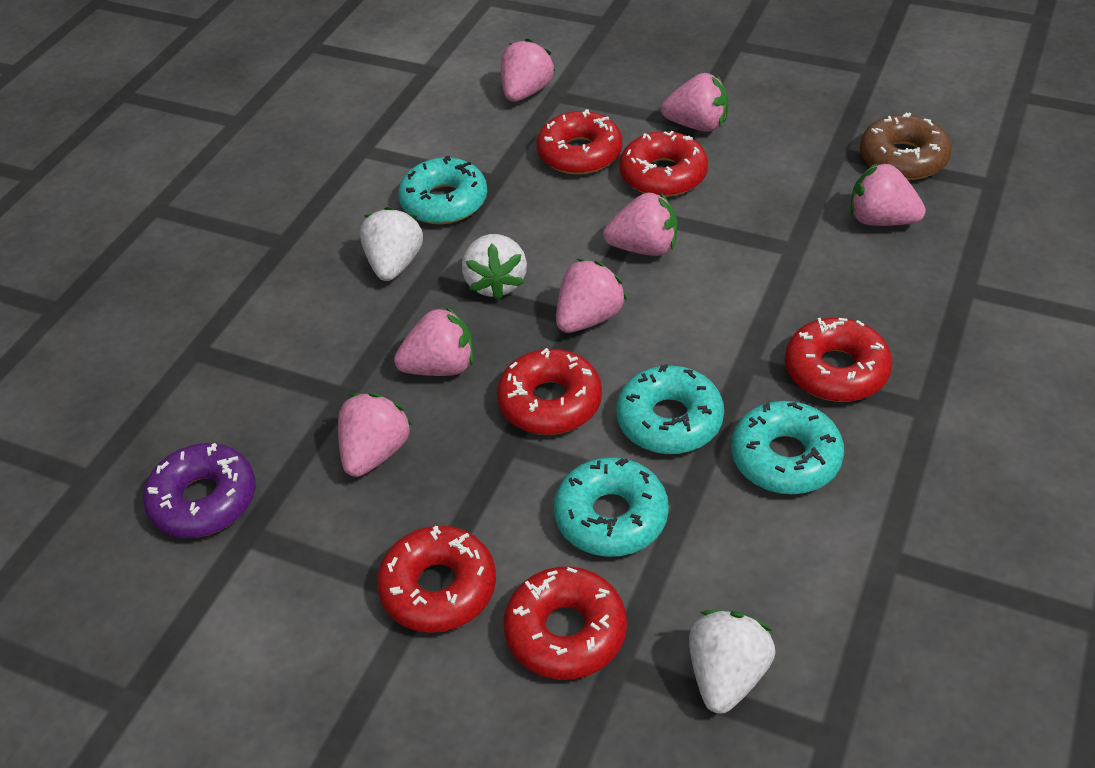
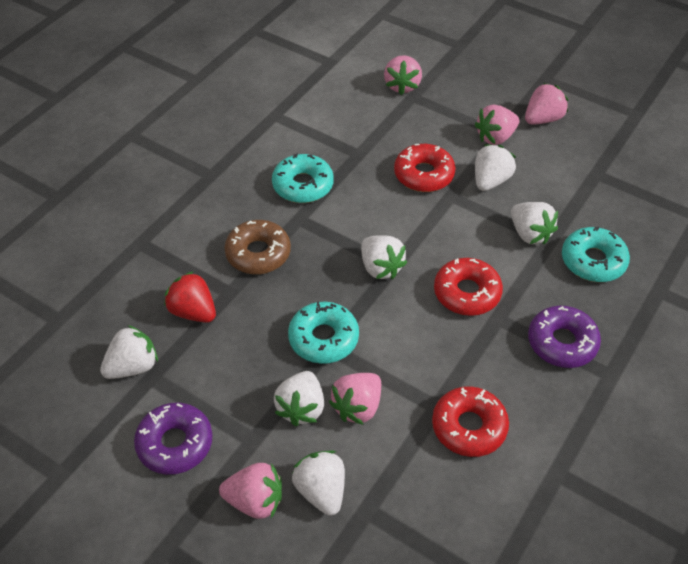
pink strawberry: 7 -> 5
purple donut: 1 -> 2
red donut: 6 -> 3
red strawberry: 0 -> 1
turquoise donut: 4 -> 3
white strawberry: 3 -> 6

